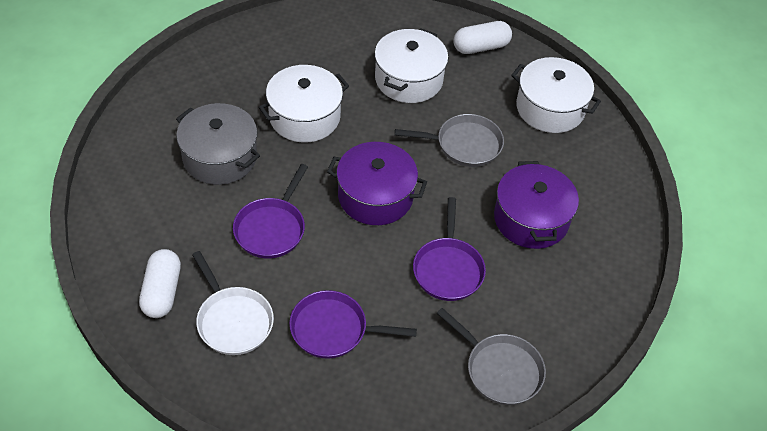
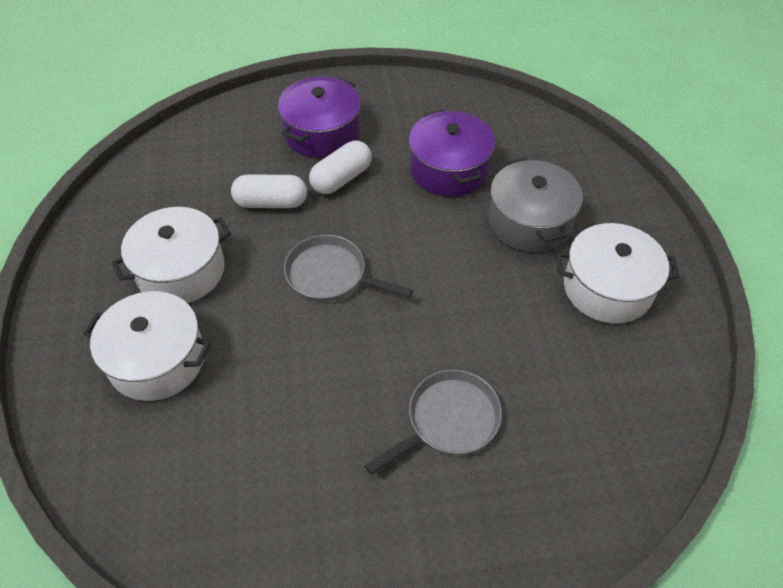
purple pan: 3 -> 0
white pan: 1 -> 0

